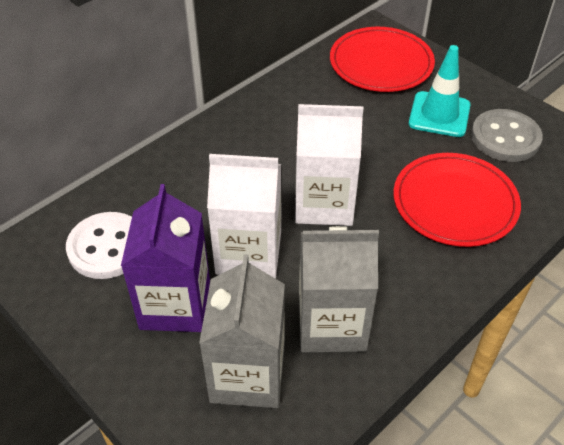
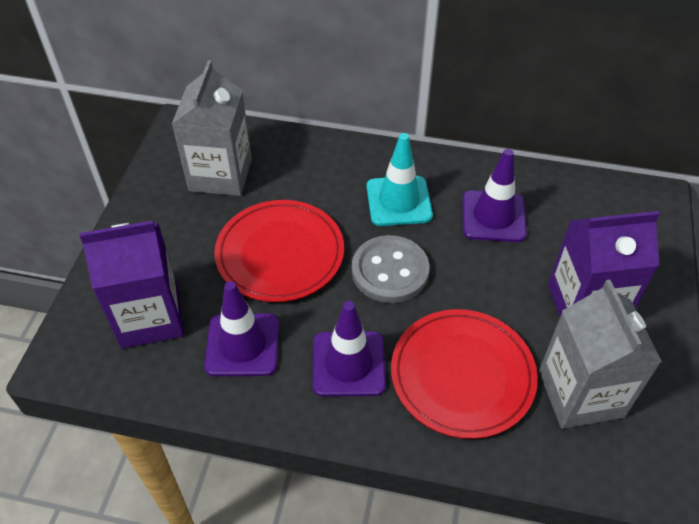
purple carton: 1 -> 2
purple traffic cone: 0 -> 3
white button: 1 -> 0
white carton: 2 -> 0

